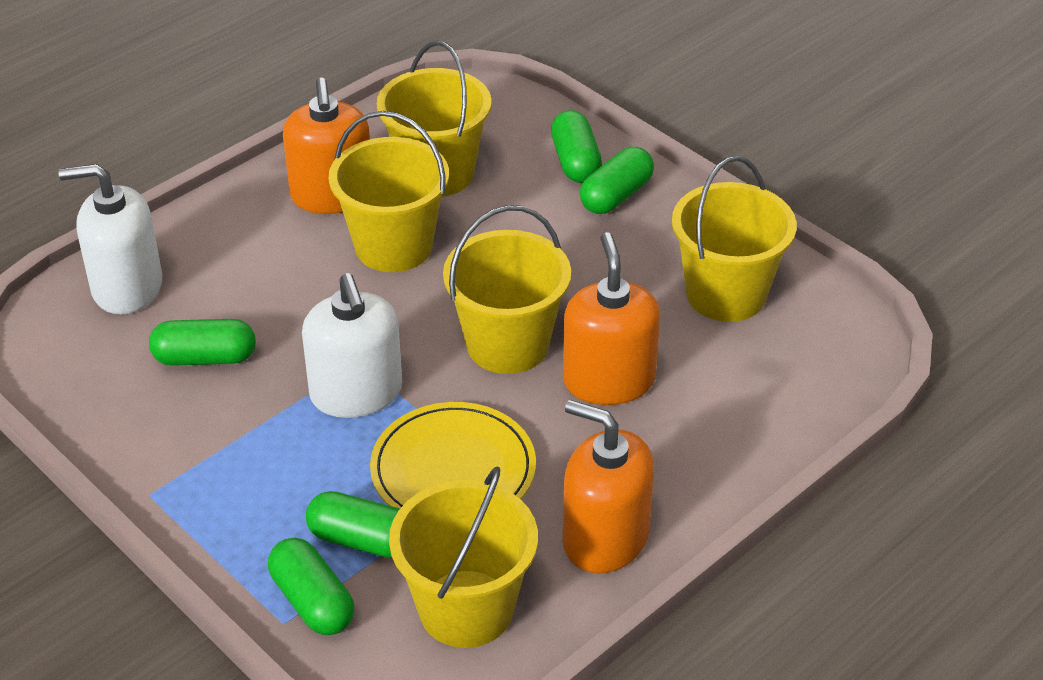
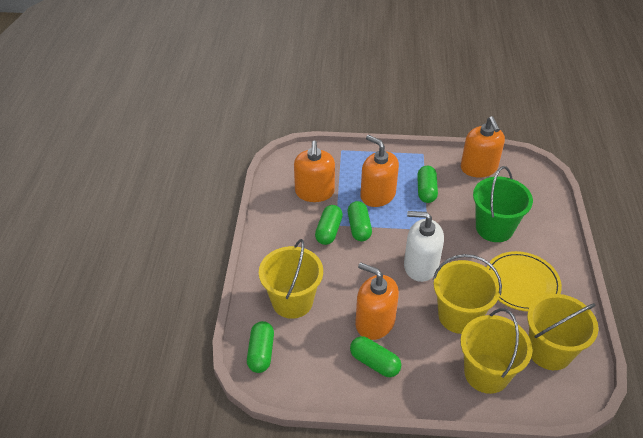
green bucket: 0 -> 1
orange soap dispenser: 3 -> 4
white soap dispenser: 2 -> 1
yellow bucket: 5 -> 4

